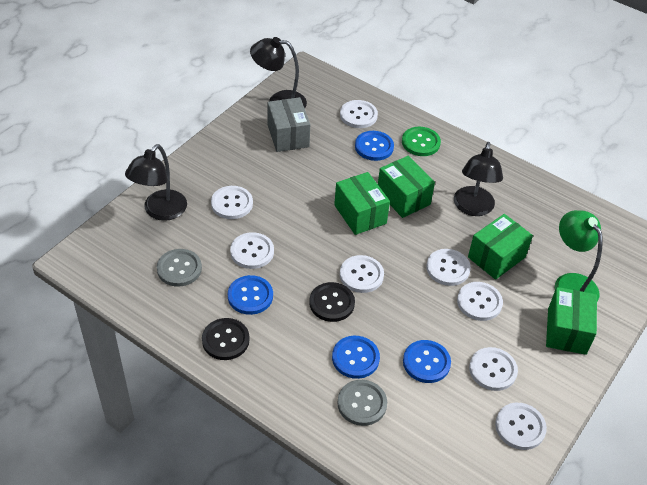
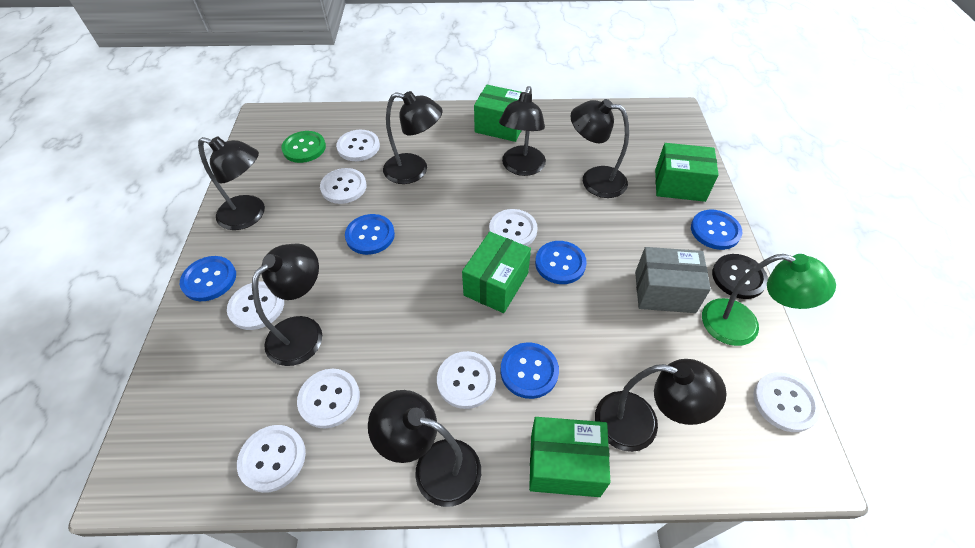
black button: 2 -> 1
black lamp: 3 -> 7
blue button: 4 -> 5
grey button: 2 -> 0

